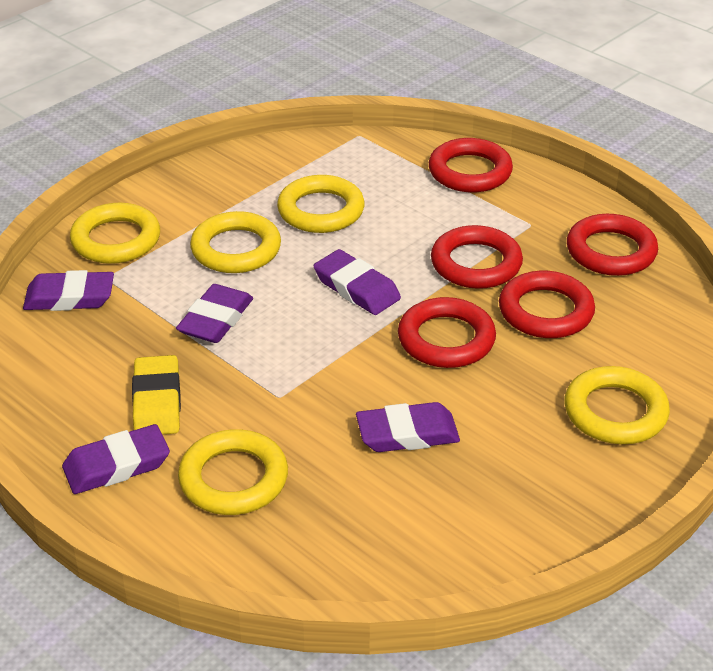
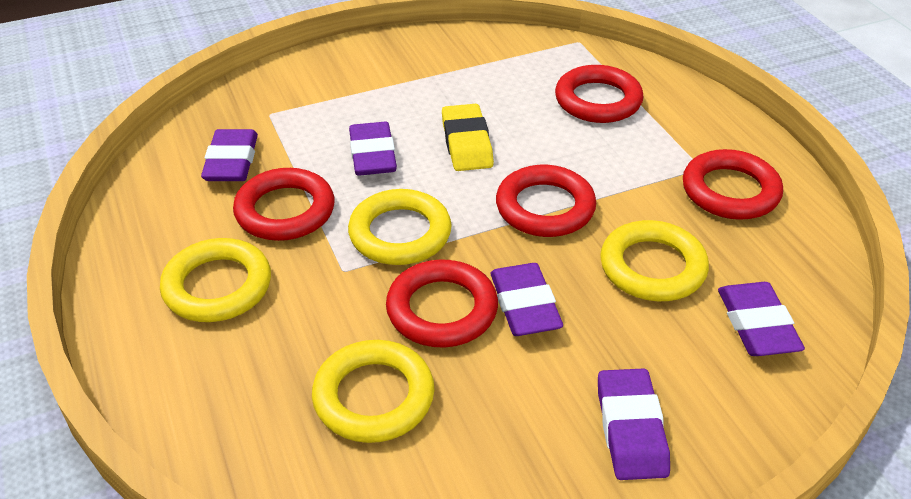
yellow ring: 5 -> 4

